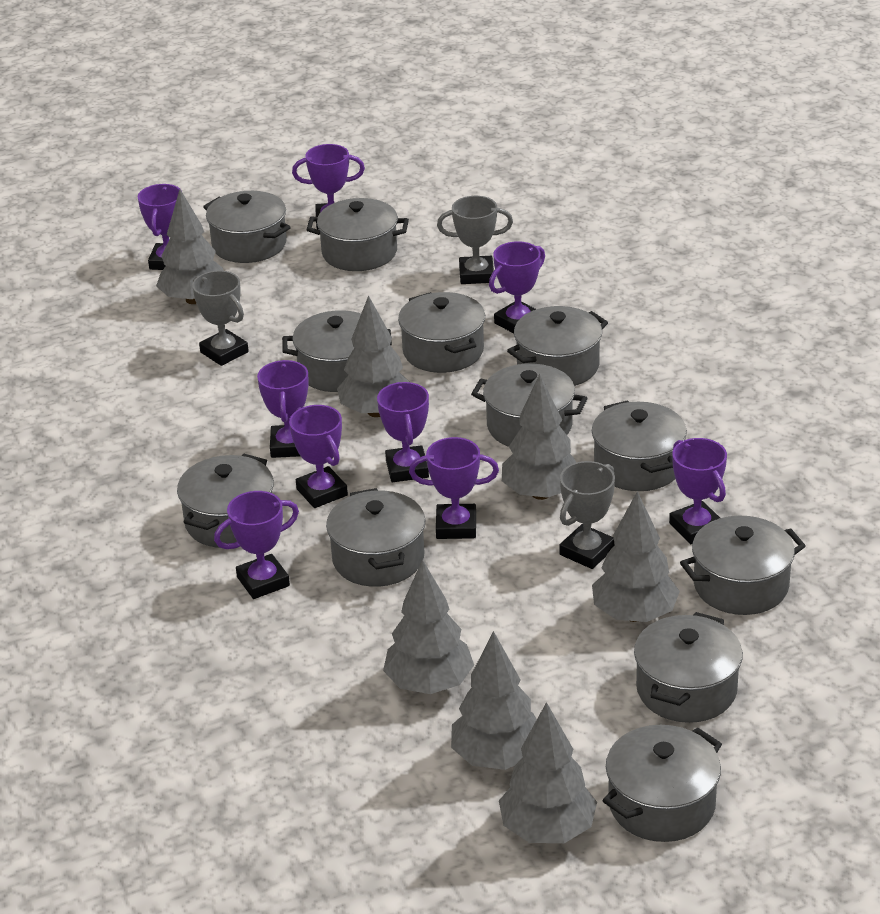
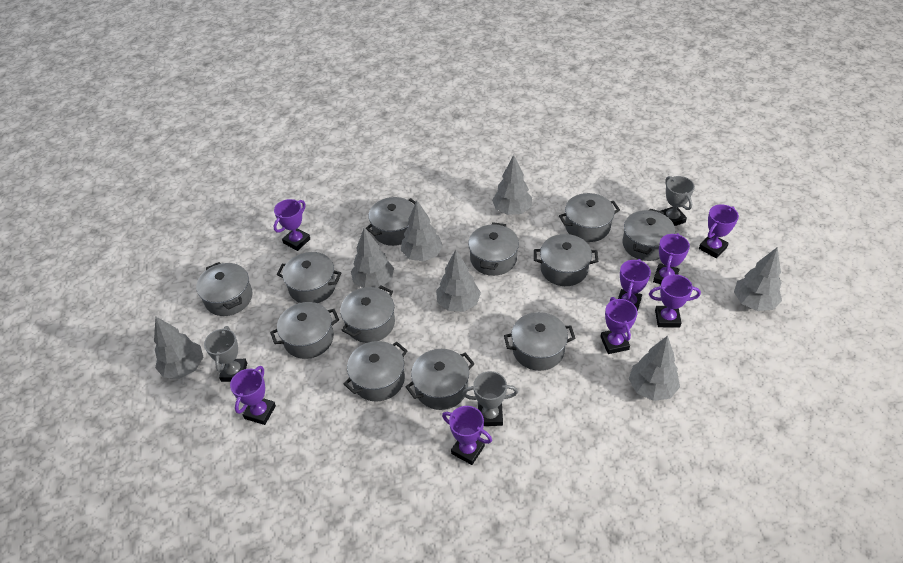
purple trophy: 9 -> 8

